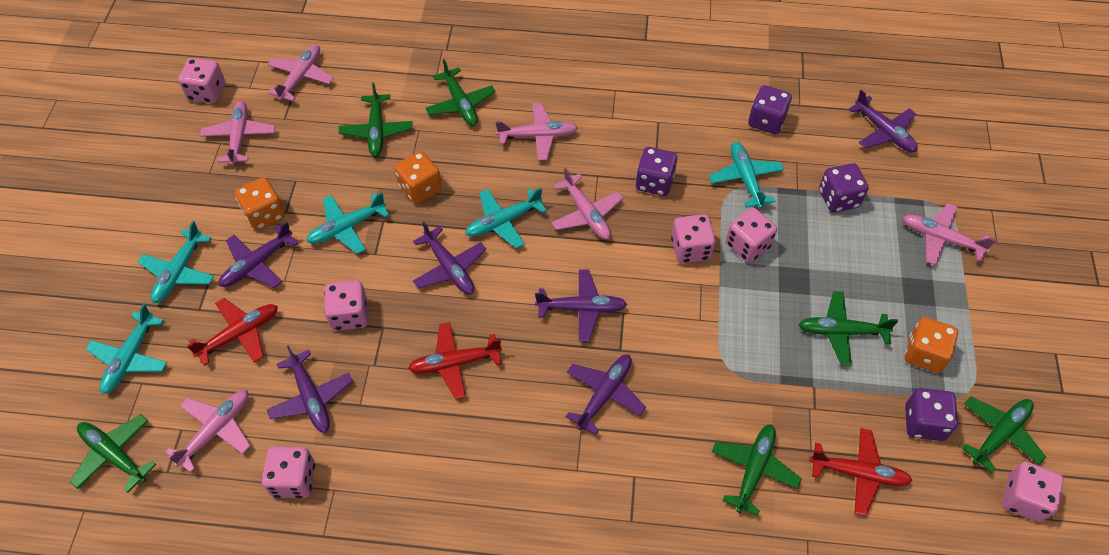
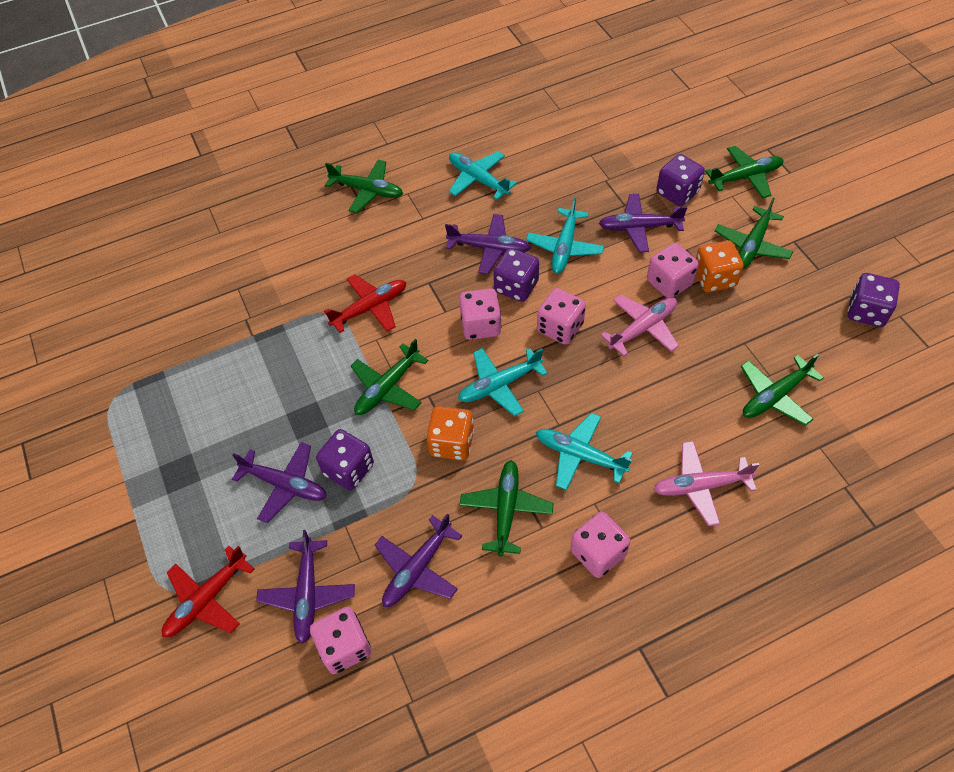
orange dice: 3 -> 2
pink dice: 6 -> 5
pink plane: 6 -> 2
purple plane: 6 -> 5
red plane: 3 -> 2
turquoise plane: 5 -> 4

